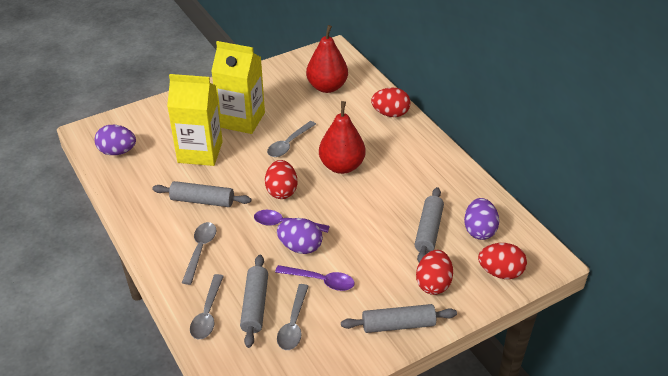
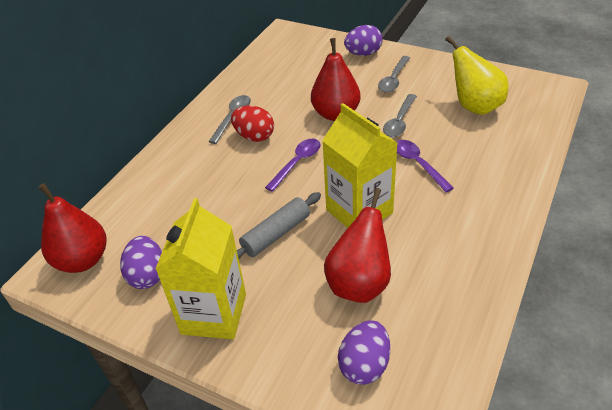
grey rolling pin: 4 -> 1
grey spoon: 4 -> 3
red egg: 4 -> 1
red pear: 2 -> 3
yellow pear: 0 -> 1

